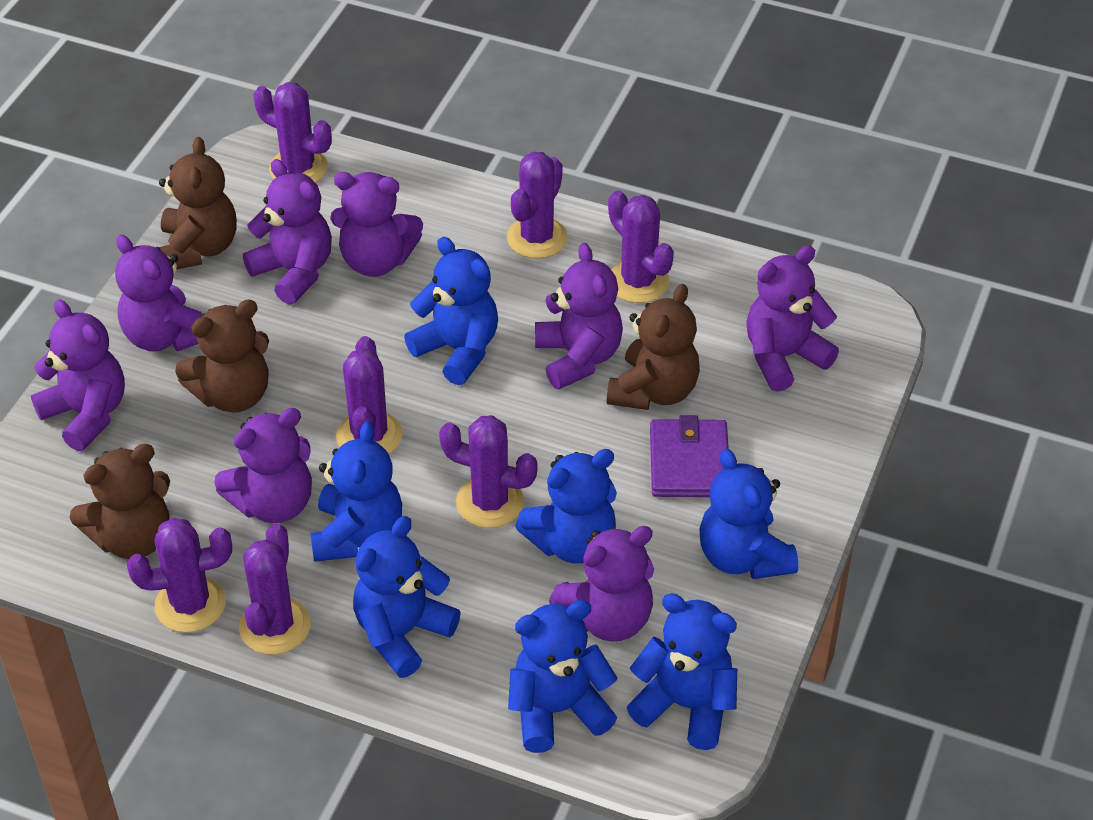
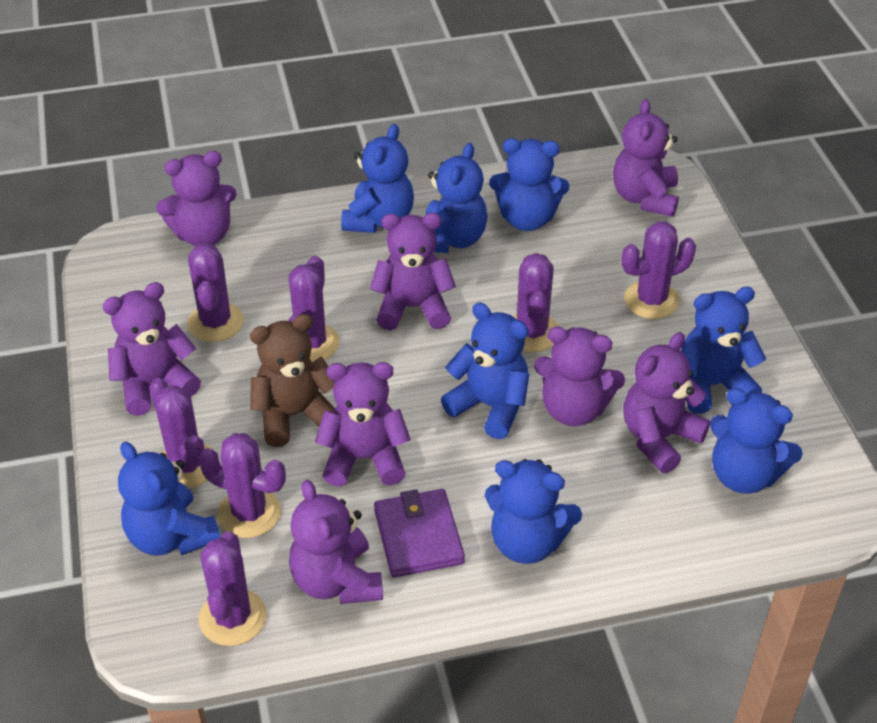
blue teddy bear: 7 -> 8
brown teddy bear: 4 -> 1

